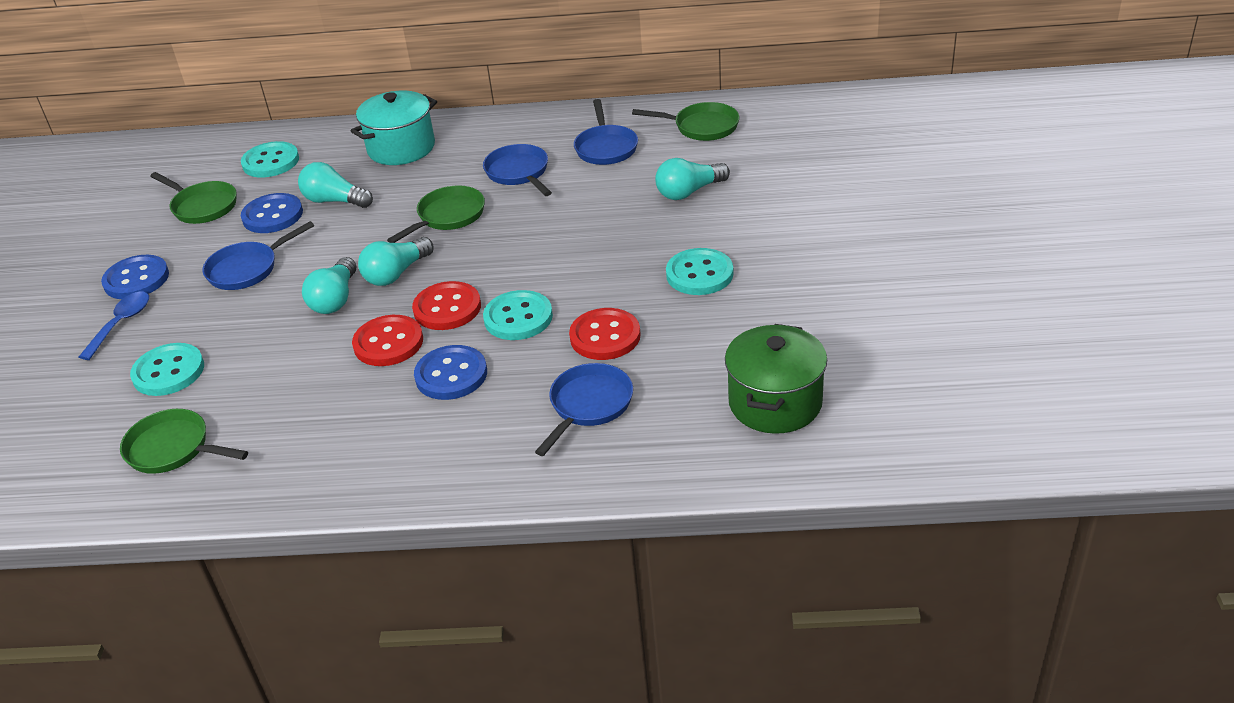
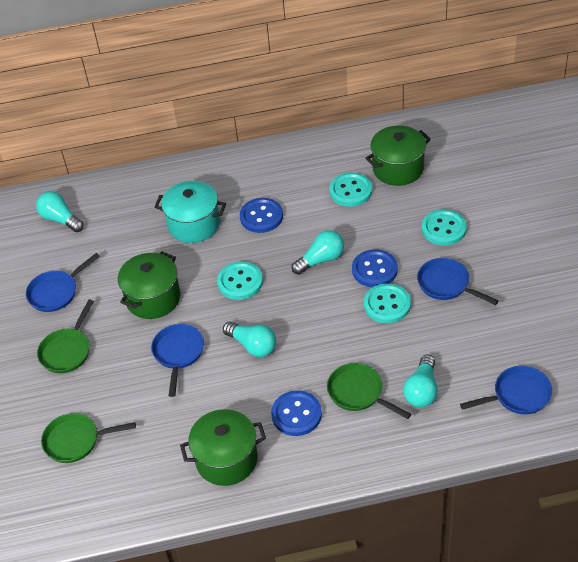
blue spoon: 1 -> 0
green pan: 4 -> 3
green pot: 1 -> 3
red button: 3 -> 0

